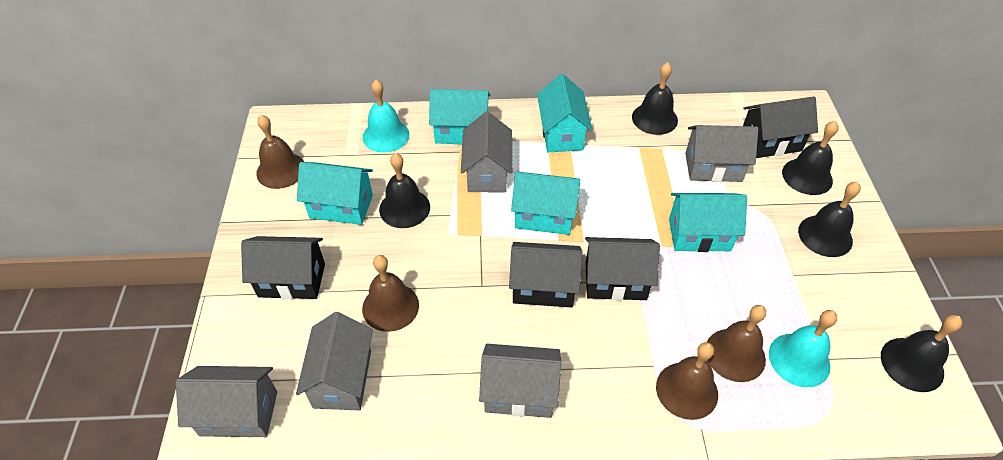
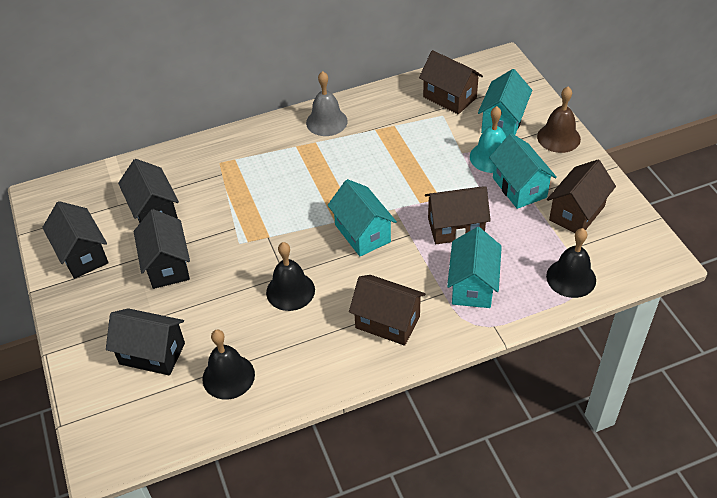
black bell: 5 -> 3
brown bell: 4 -> 1
brown house: 0 -> 4
grey bell: 0 -> 1
grey house: 5 -> 0
turquoise bell: 2 -> 1
turquoise house: 5 -> 4

